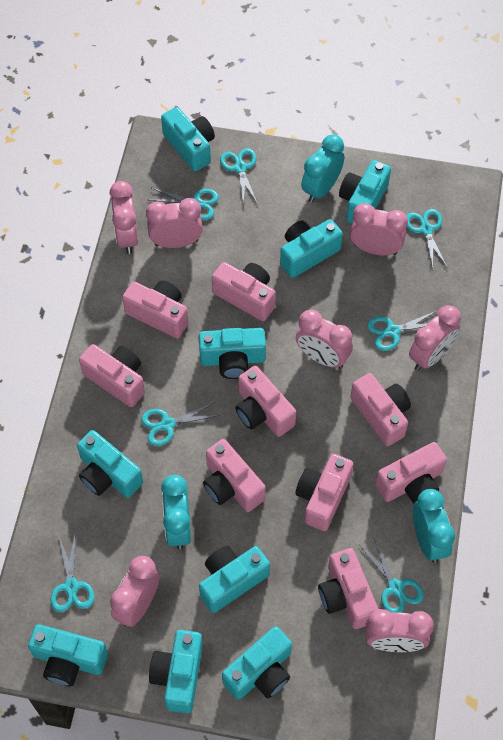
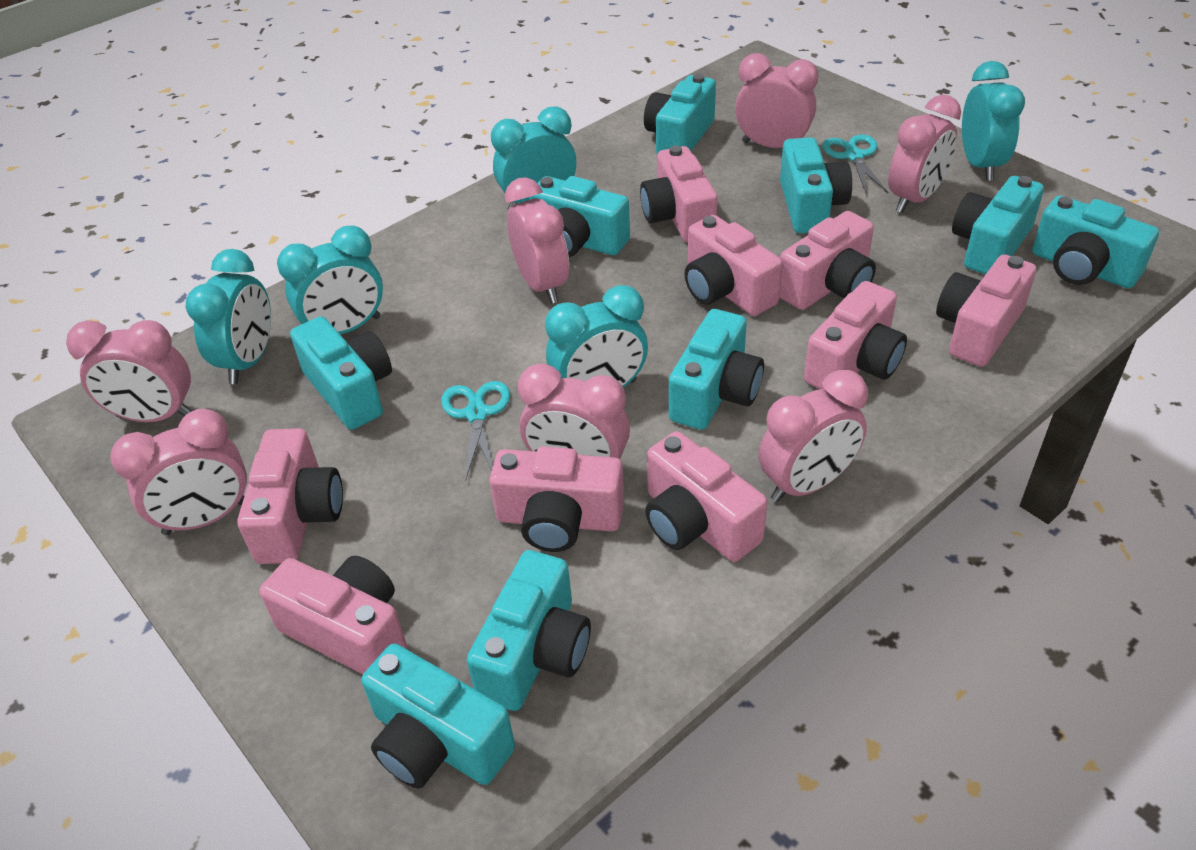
turquoise clock: 3 -> 5
turquoise scissors: 7 -> 2

